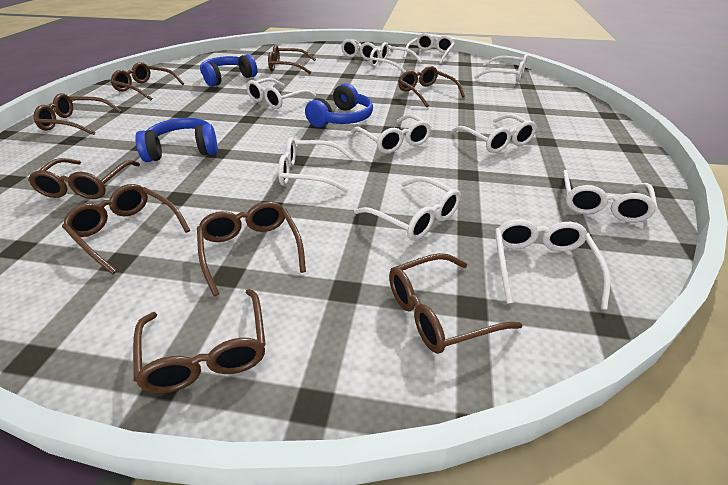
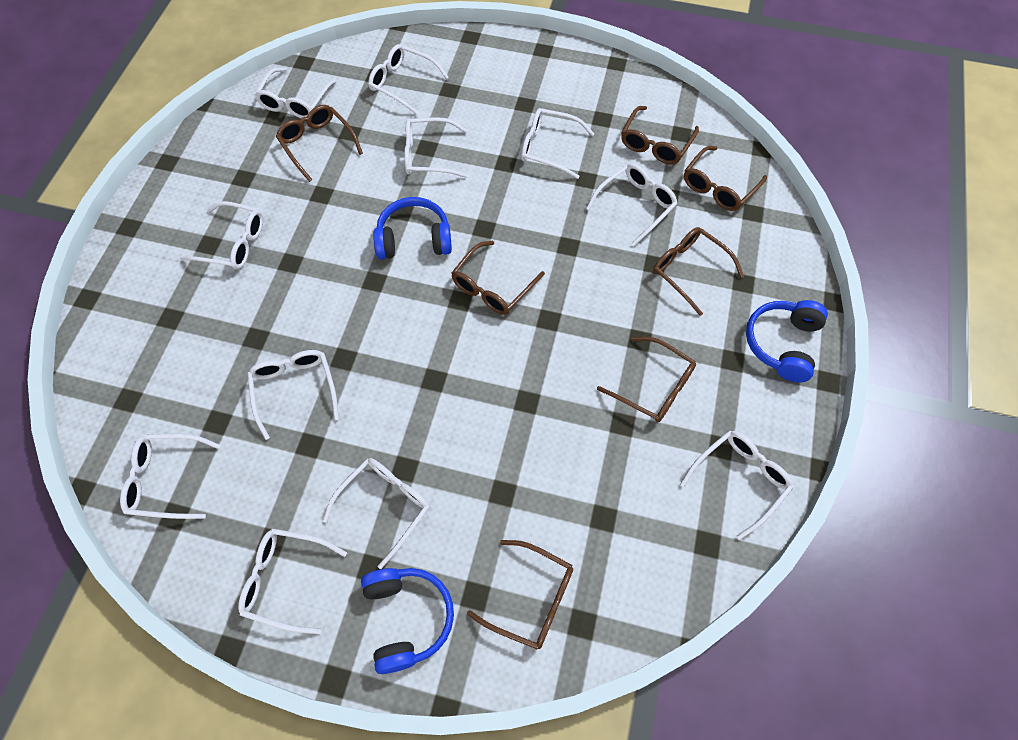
brown glasses: 9 -> 7

